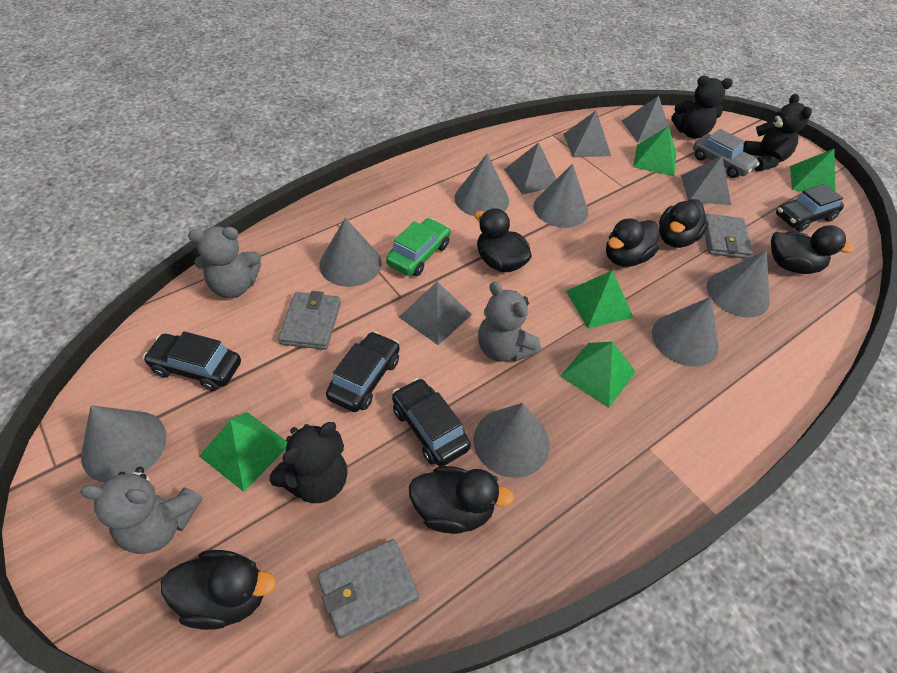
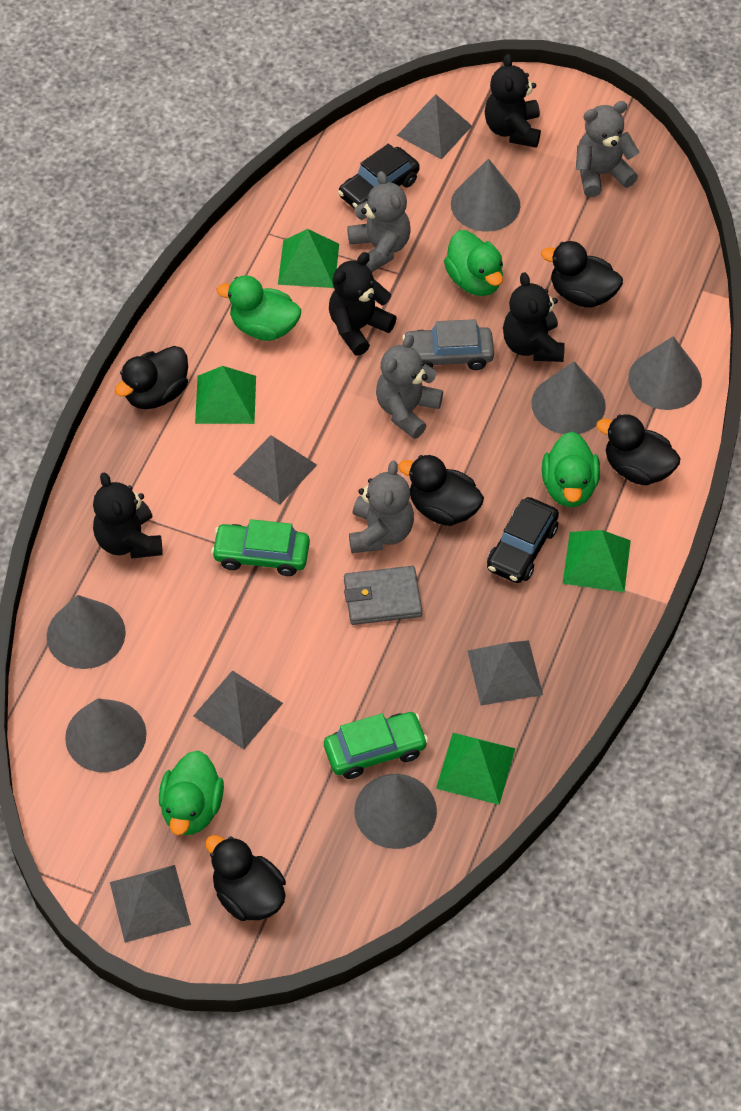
black car: 4 -> 2
black duck: 6 -> 5
black teddy bear: 3 -> 4
green car: 1 -> 2
green duck: 0 -> 4
green pyramid: 5 -> 4
grey cone: 7 -> 6
grey teddy bear: 3 -> 4
grey wallet: 3 -> 1

